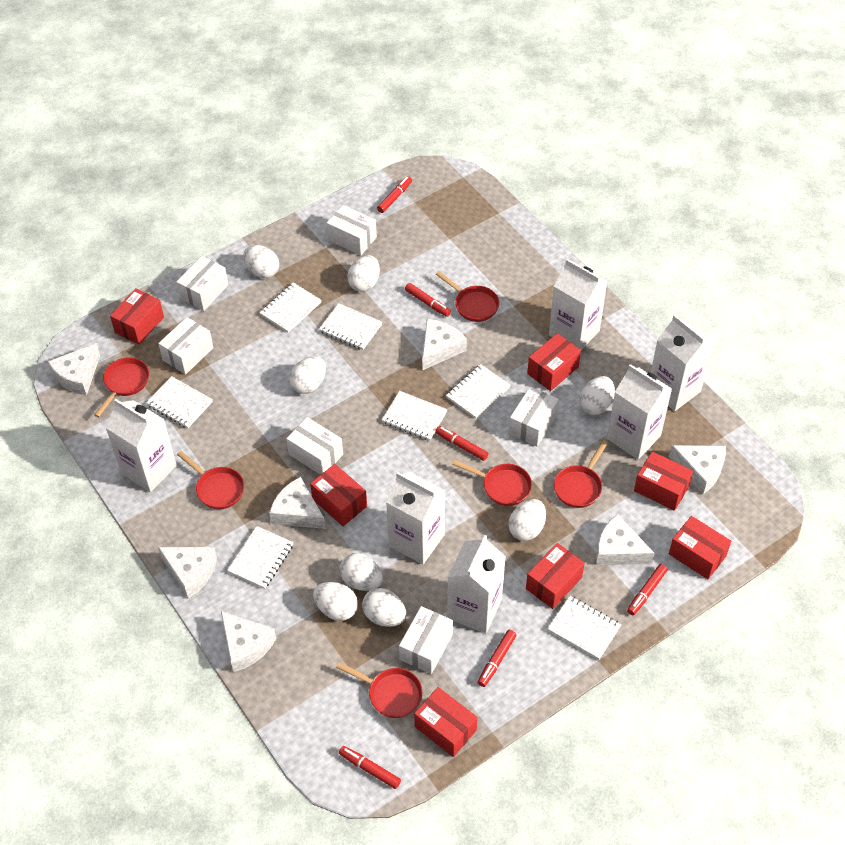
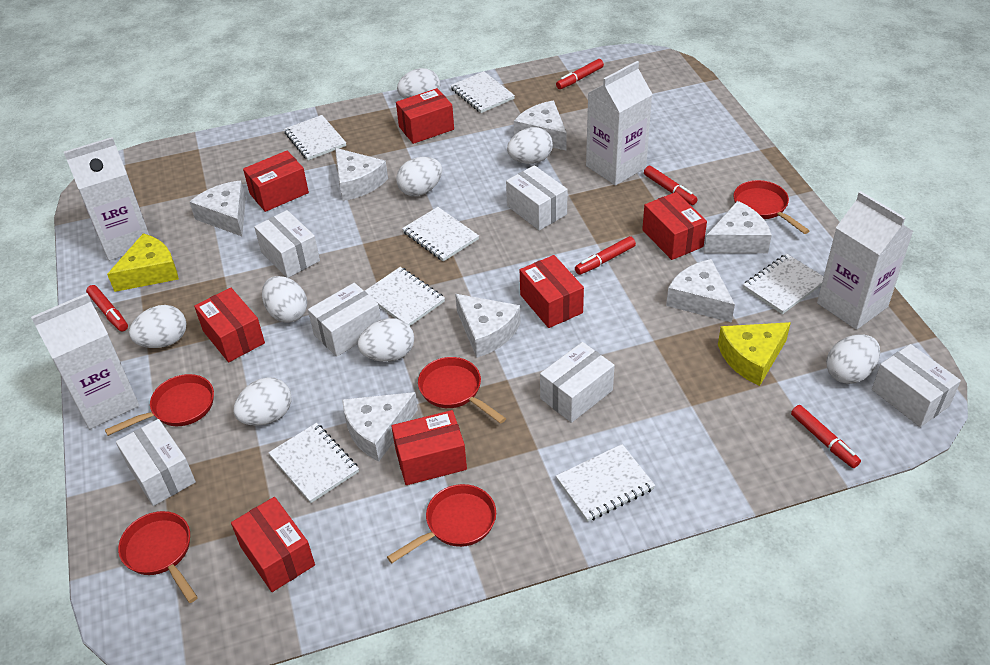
red marker: 6 -> 5
red pan: 6 -> 5
white carton: 6 -> 4
yellow cheese: 0 -> 2

